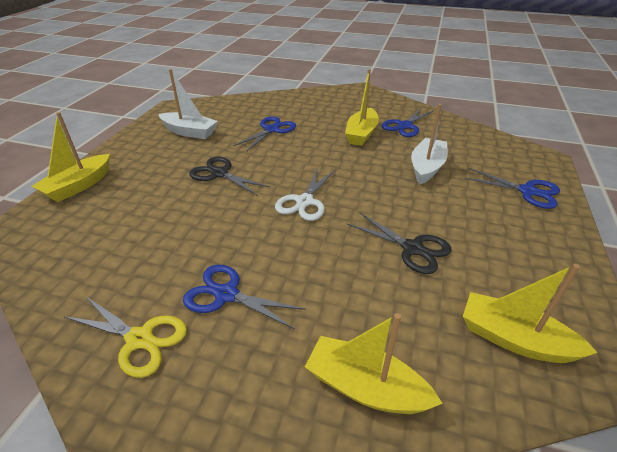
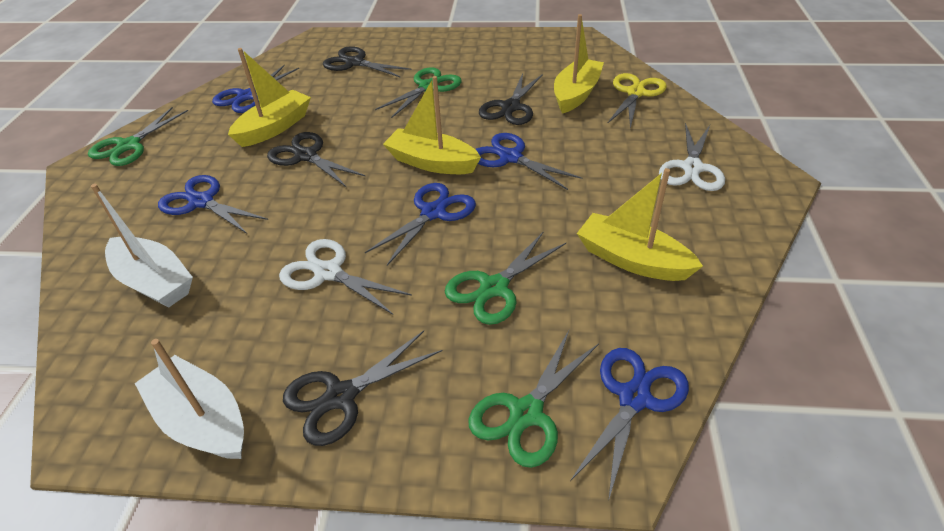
black scissors: 2 -> 4
blue scissors: 4 -> 5
green scissors: 0 -> 4
white scissors: 1 -> 2

